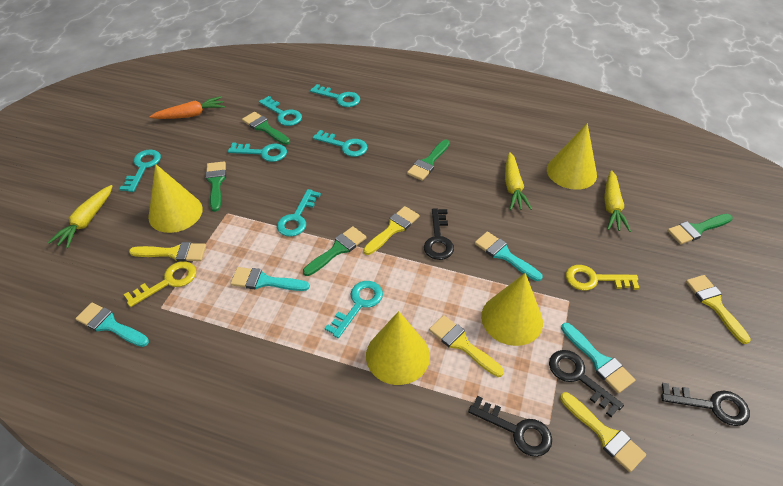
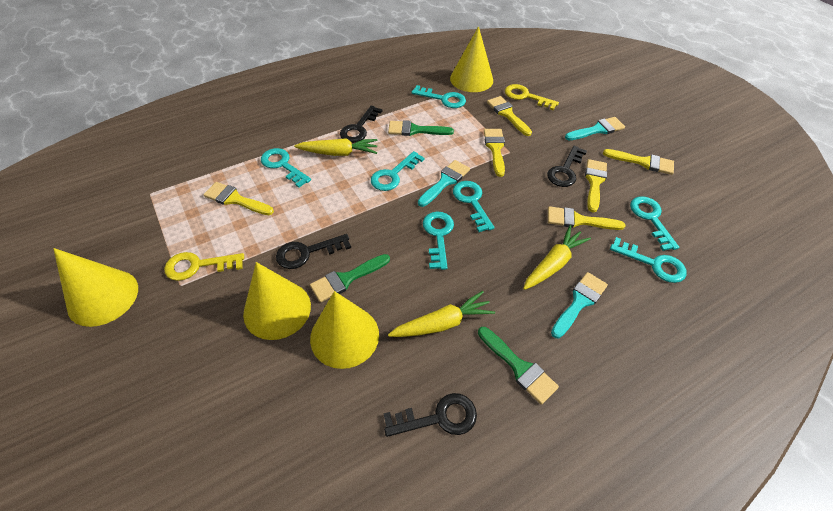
green brush: 5 -> 3
orange carrot: 1 -> 0
turquoise brush: 4 -> 3
yellow brush: 5 -> 6

